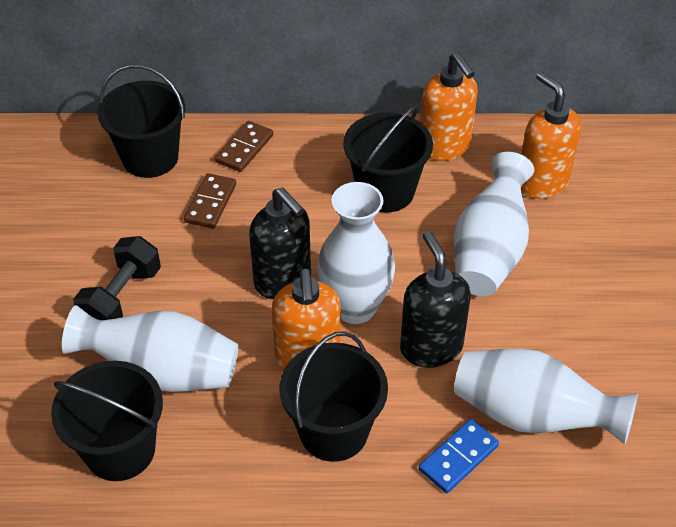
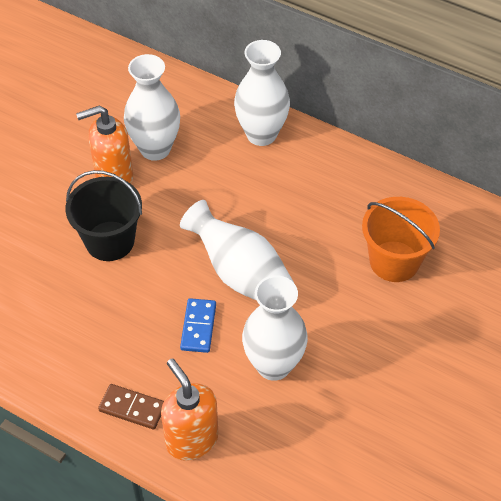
black bucket: 4 -> 1
black dumbbell: 1 -> 0
black soap dispenser: 2 -> 0
brown domino: 2 -> 1
orange bucket: 0 -> 1
orange soap dispenser: 3 -> 2

